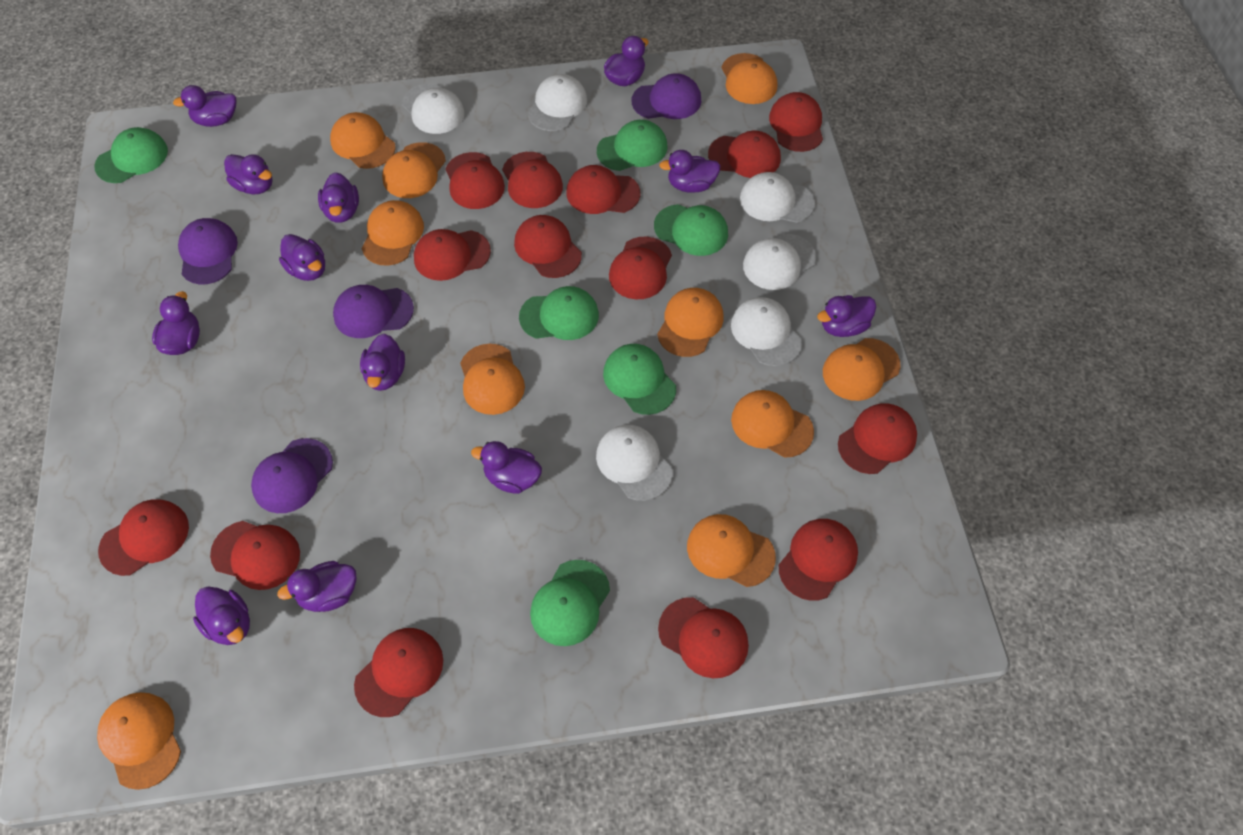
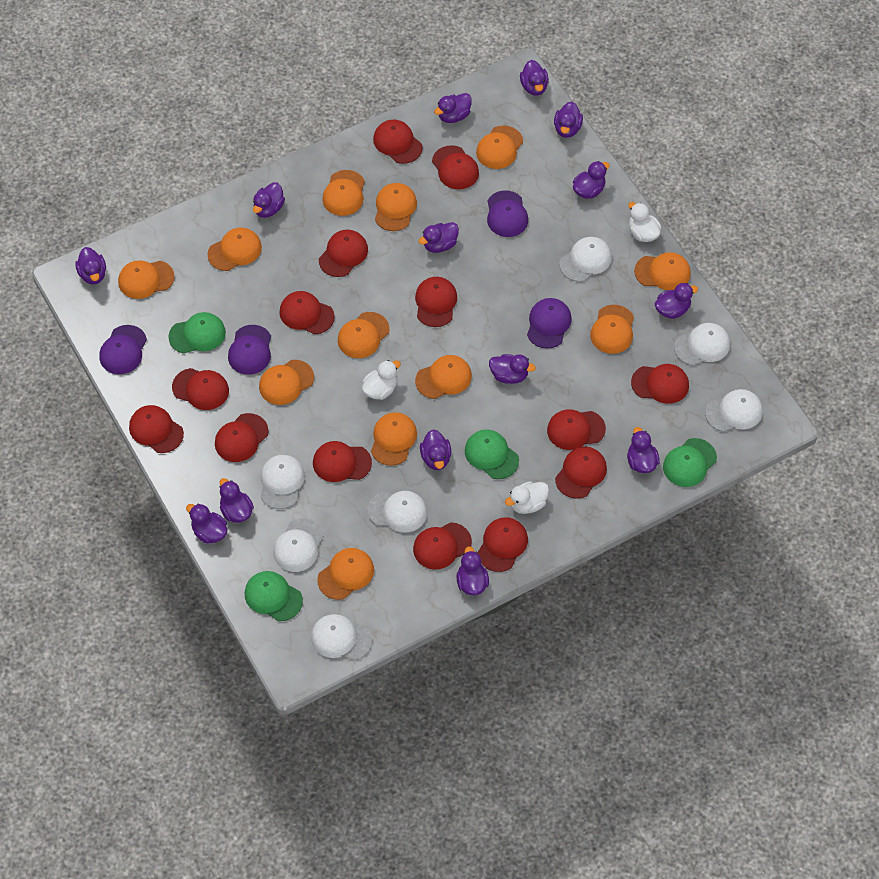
green cap: 6 -> 4
orange cap: 10 -> 12
purple duck: 12 -> 14
white cap: 6 -> 7
white duck: 0 -> 3

